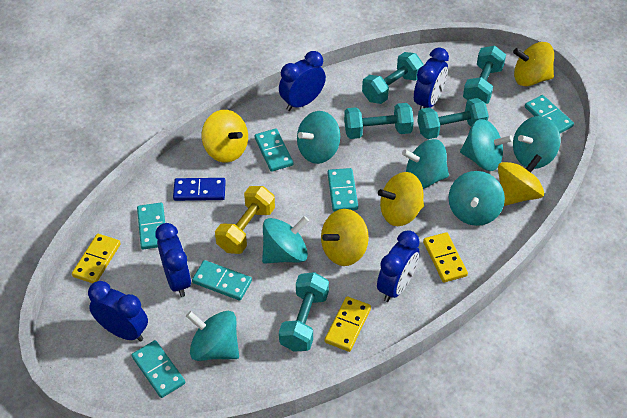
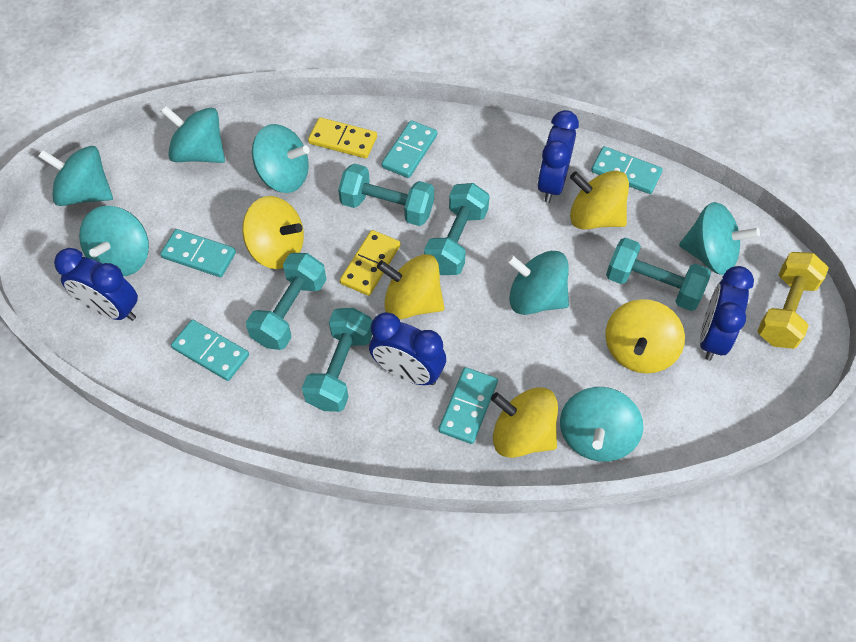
blue clock: 5 -> 4
blue domino: 1 -> 0
turquoise domino: 6 -> 5
yellow domino: 3 -> 2

